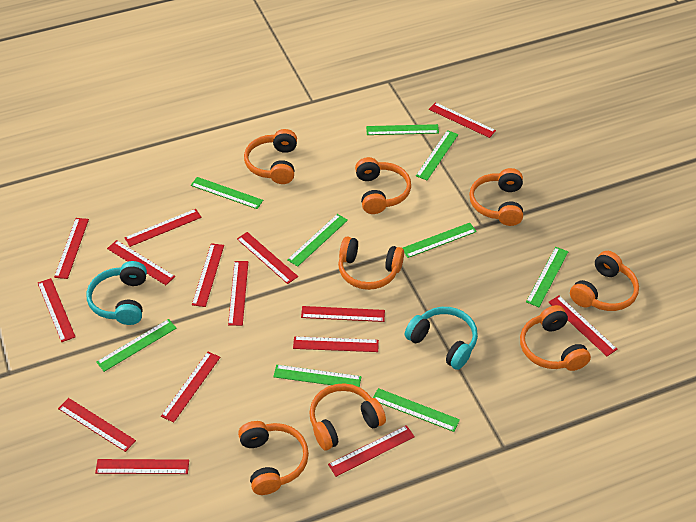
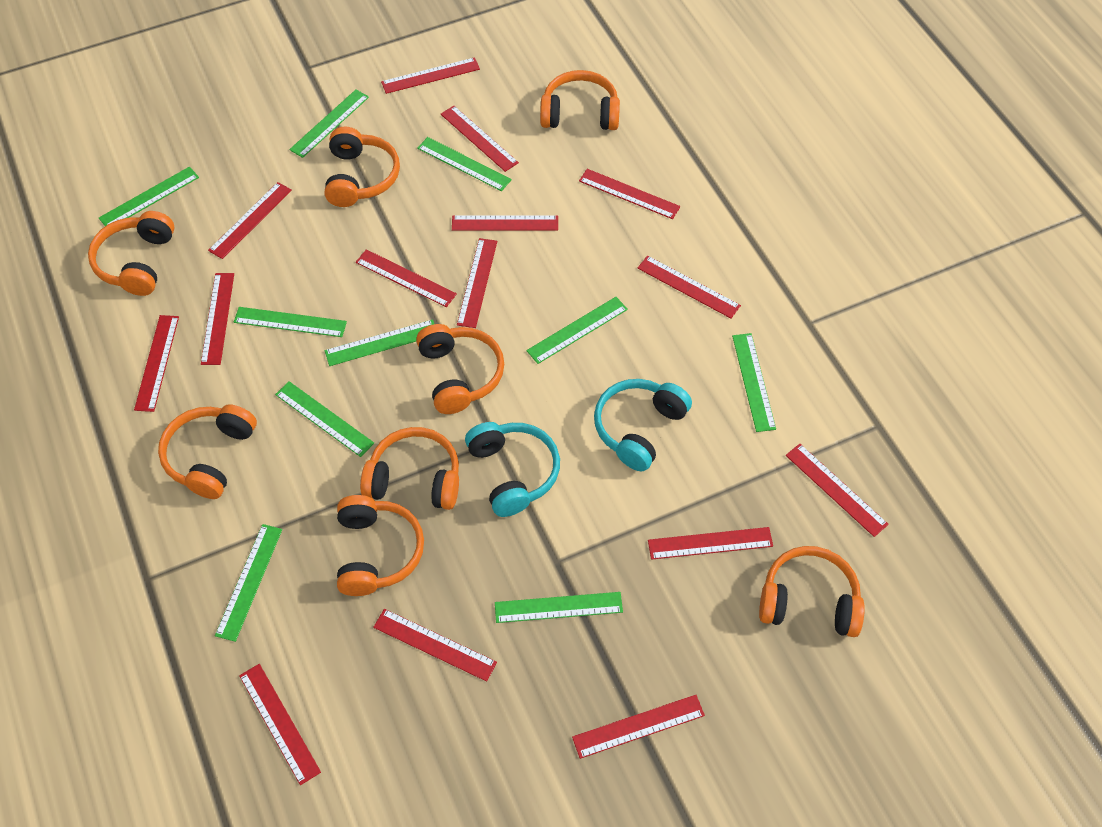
green ruler: 9 -> 10

